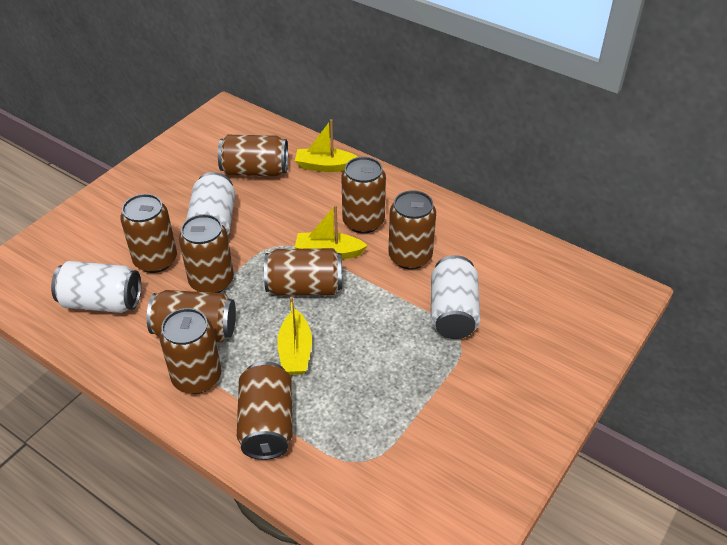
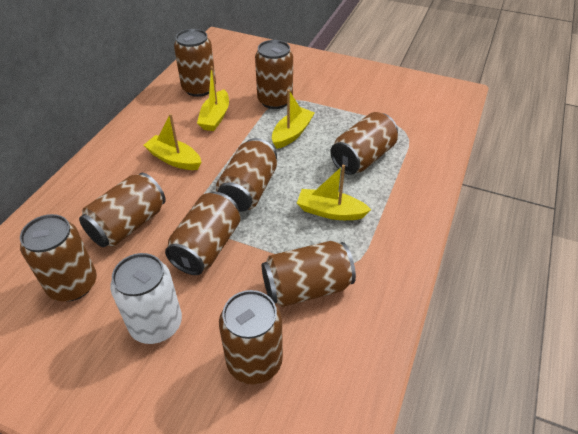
white can: 3 -> 1
yellow boat: 3 -> 4

